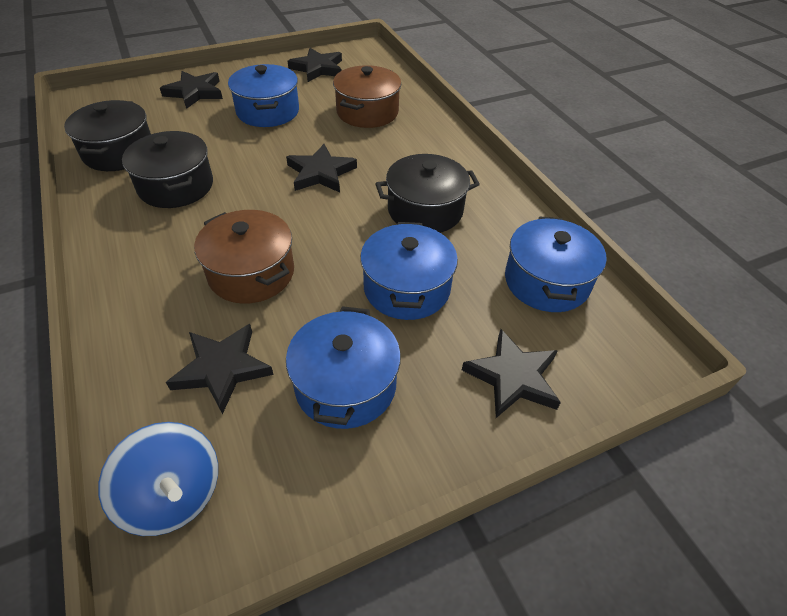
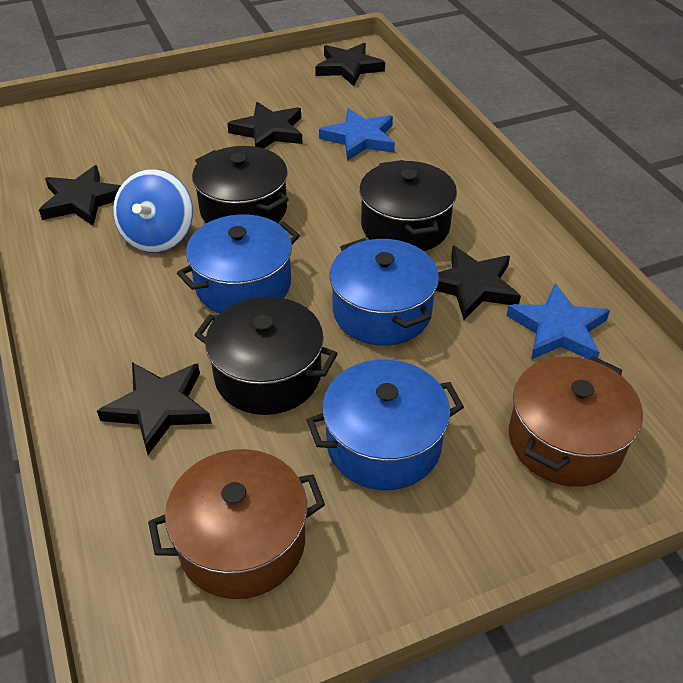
blue pot: 4 -> 3
blue star: 0 -> 2

